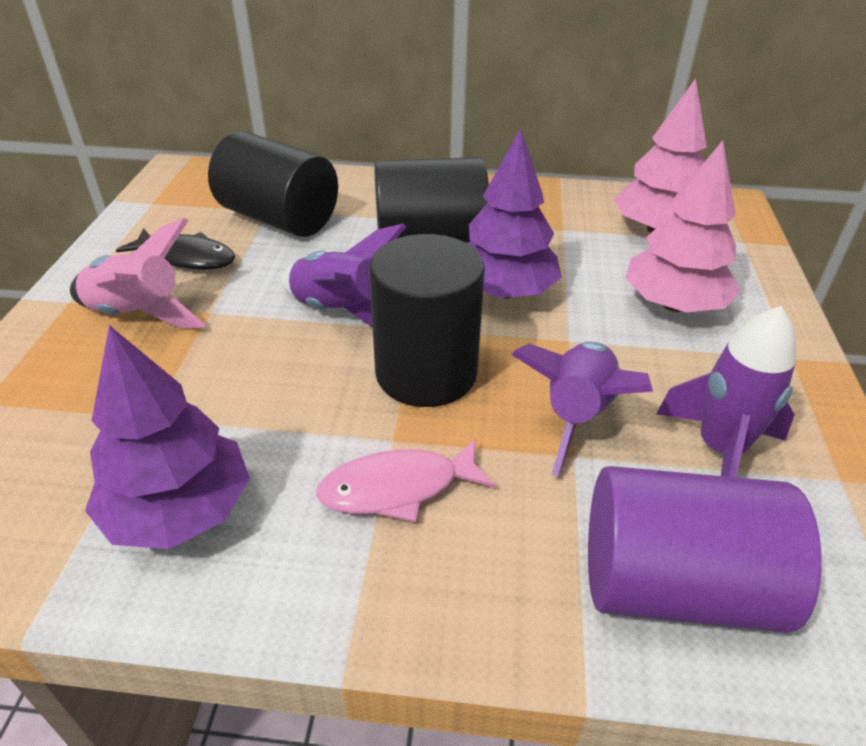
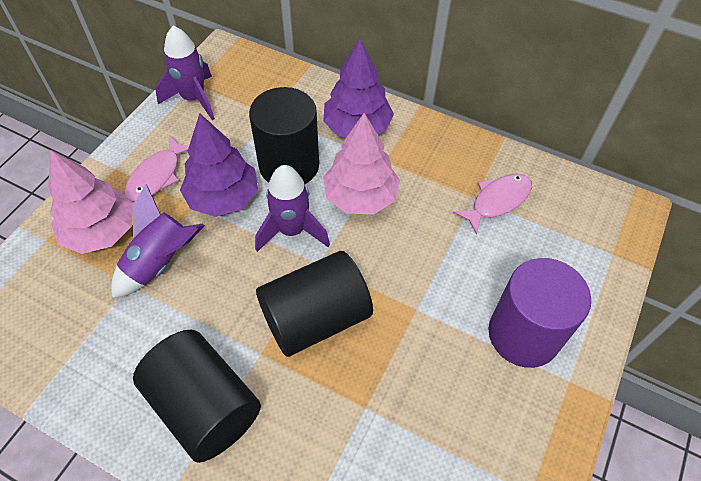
black fish: 1 -> 0
pink fish: 1 -> 2
pink rocket: 1 -> 0

